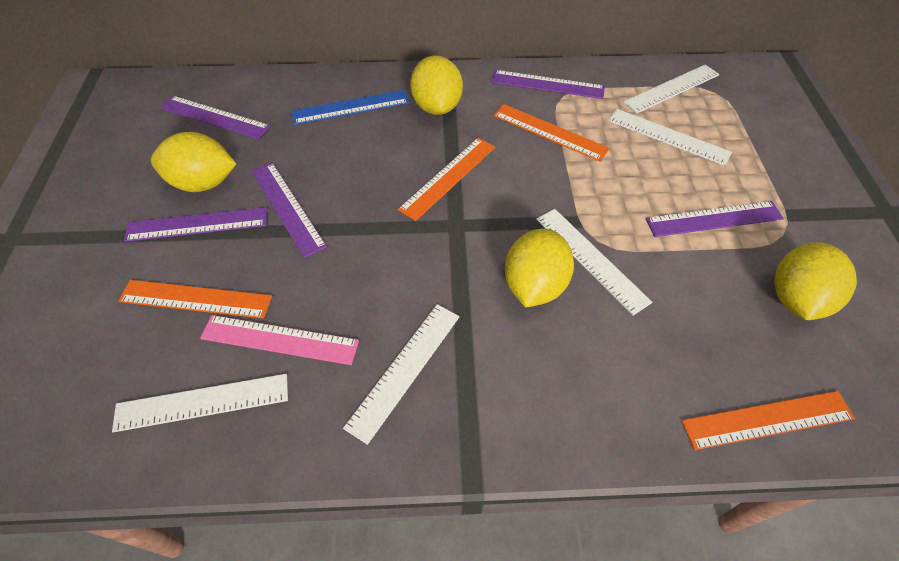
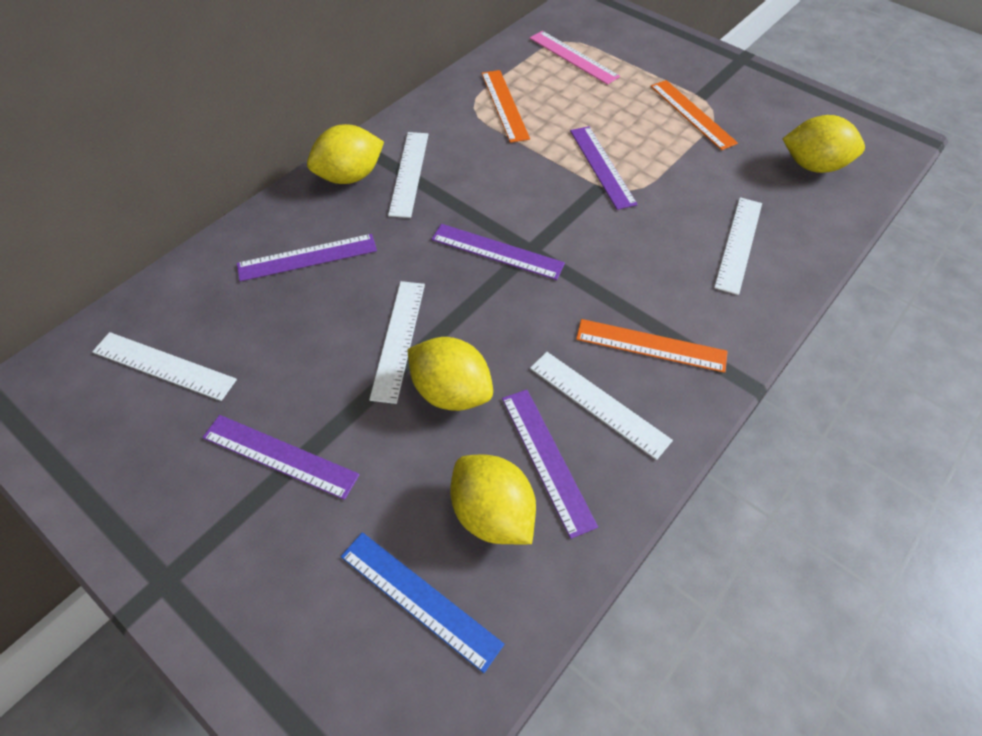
orange ruler: 4 -> 3

